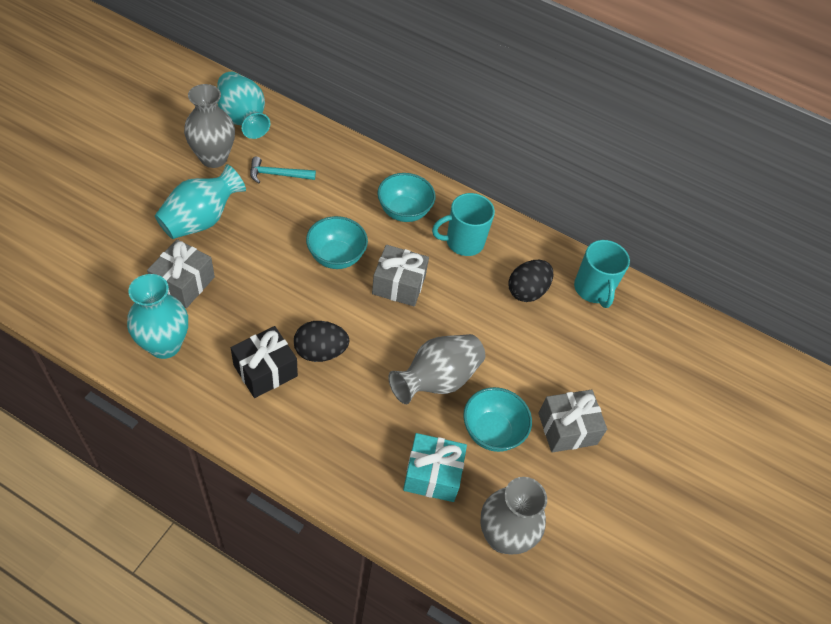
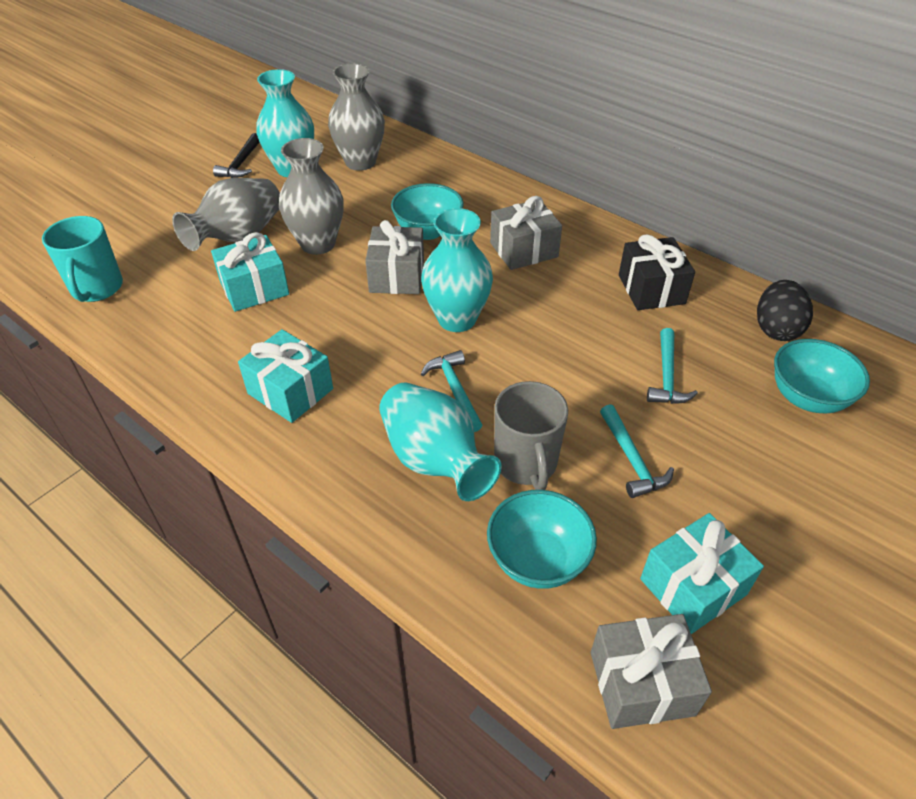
black egg: 2 -> 1
black hammer: 0 -> 1
grey mug: 0 -> 1
turquoise gift: 1 -> 3
turquoise hammer: 1 -> 3
turquoise mug: 2 -> 1

